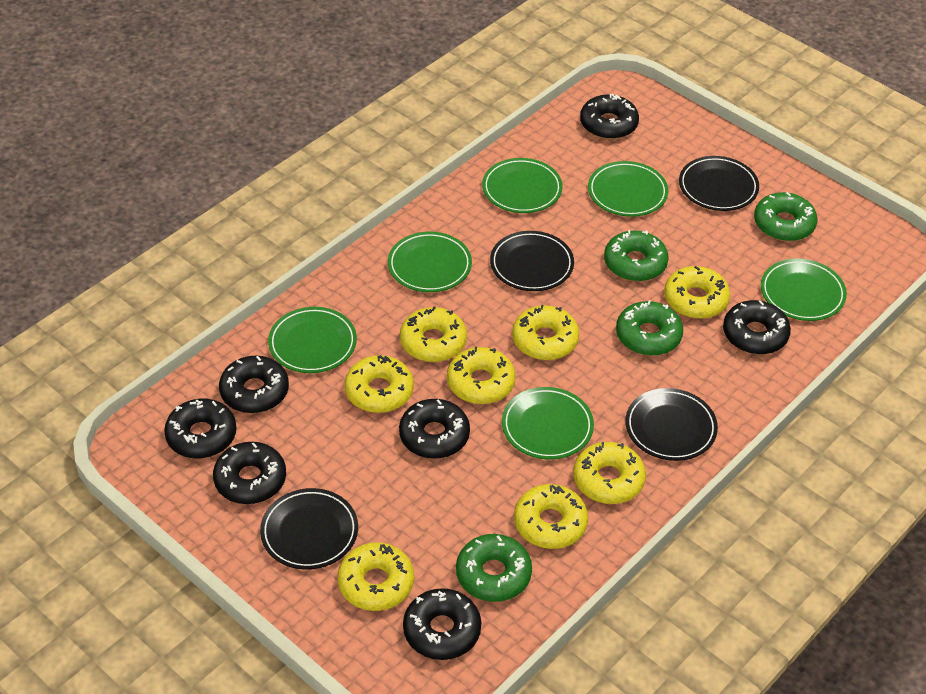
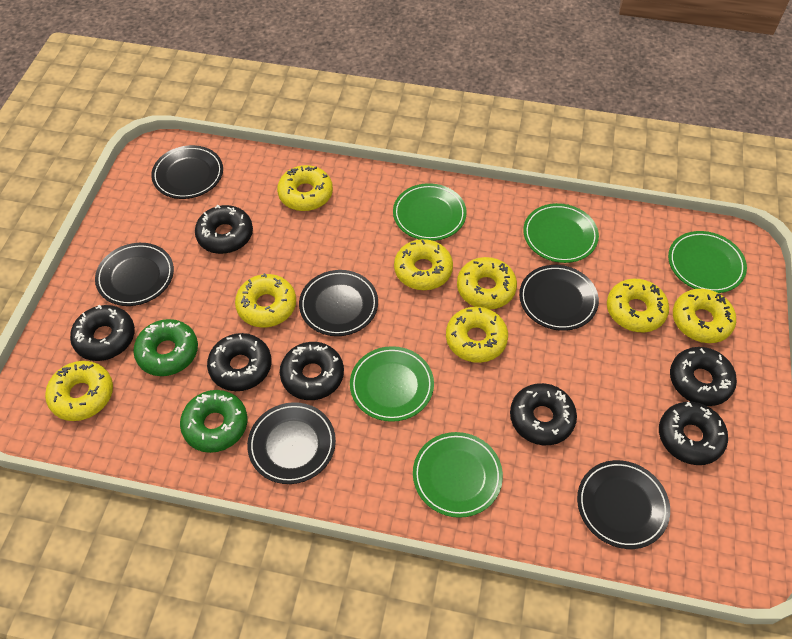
black plate: 4 -> 6
green donut: 4 -> 2
green plate: 6 -> 5

